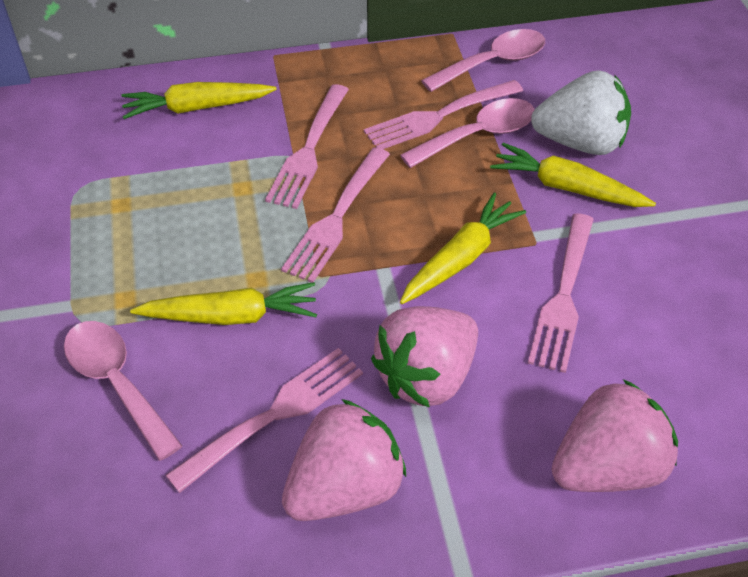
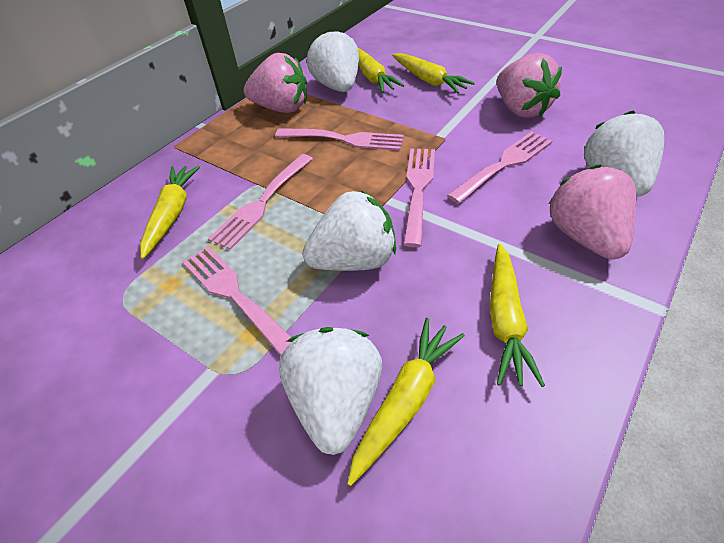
pink spoon: 3 -> 0
white strawberry: 1 -> 4
yellow carrot: 4 -> 5

